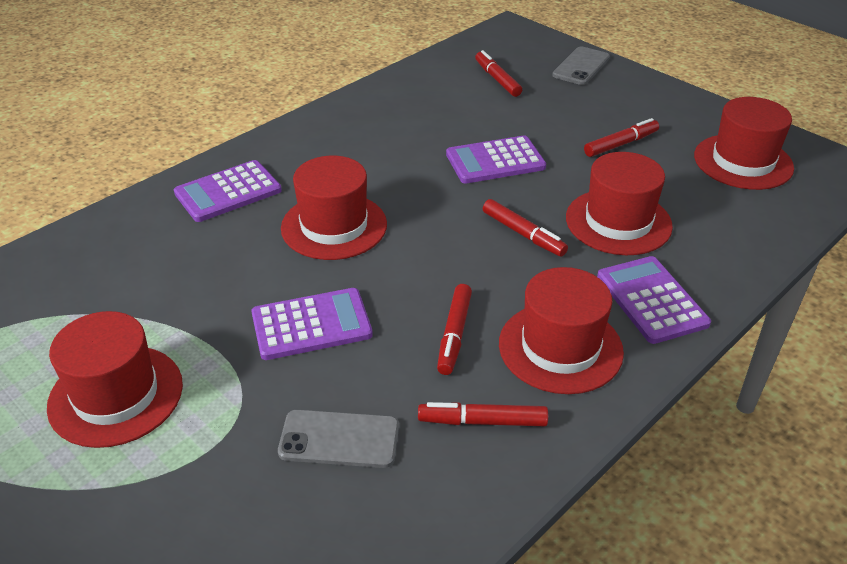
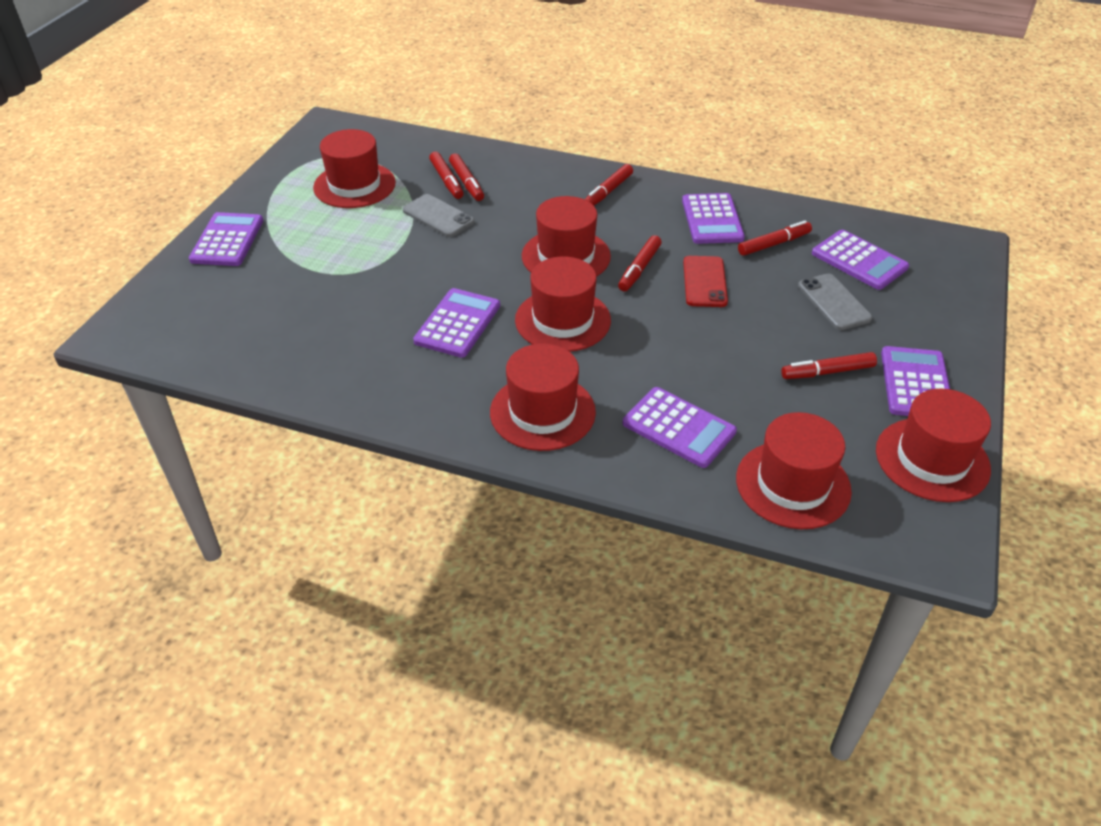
purple calculator: 4 -> 6
red hat: 5 -> 6
red marker: 5 -> 6
red phone: 0 -> 1

